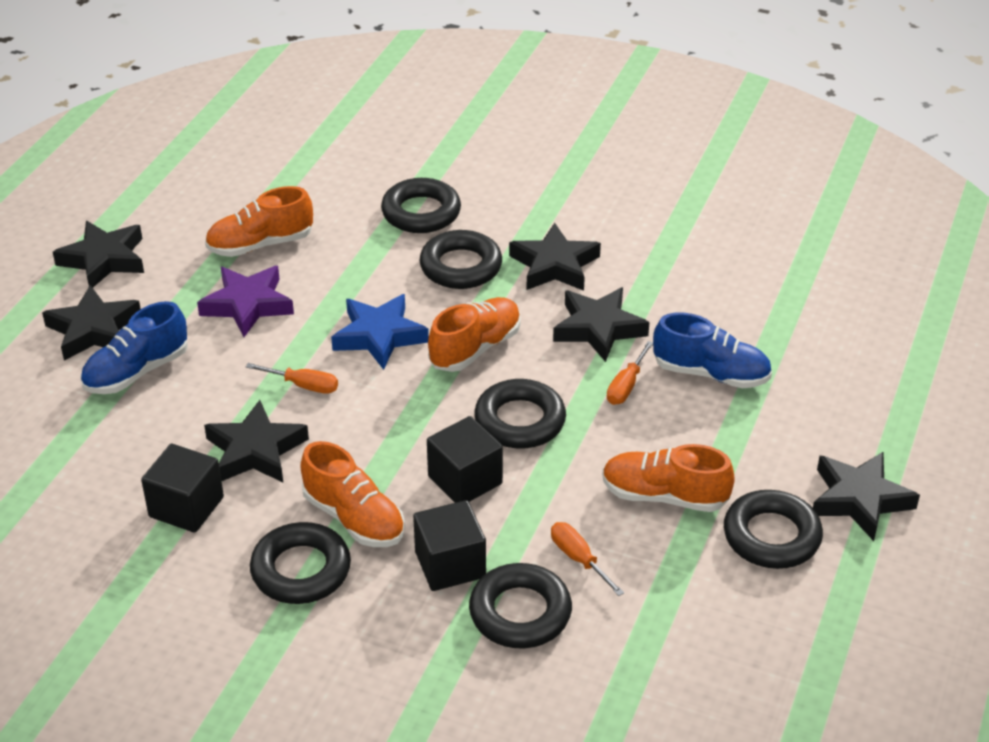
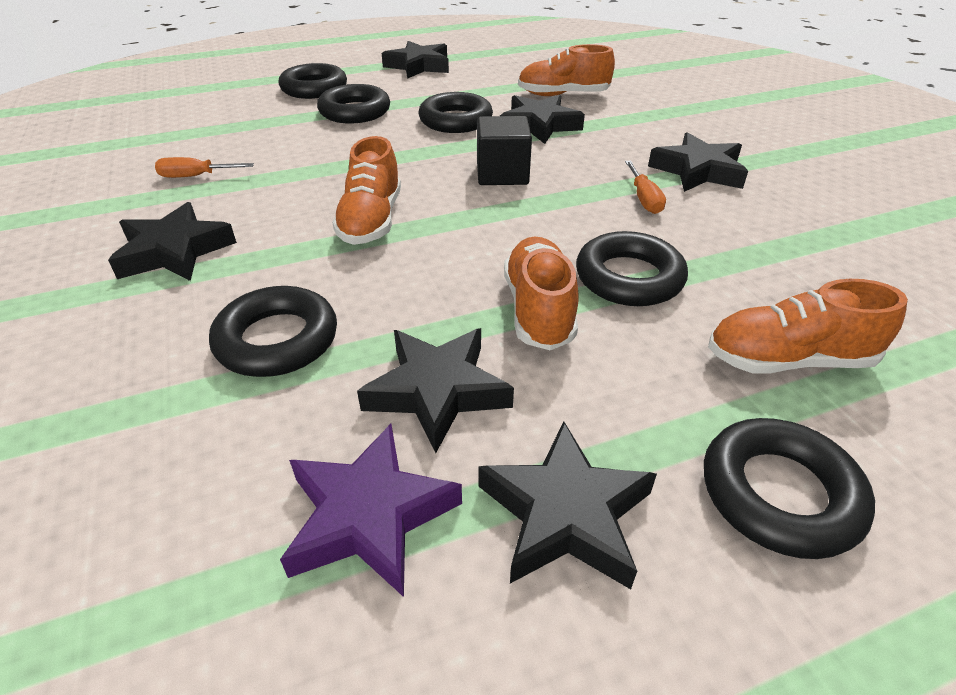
black cube: 3 -> 1
blue shoe: 2 -> 0
blue star: 1 -> 0
orange screwdriver: 3 -> 2

